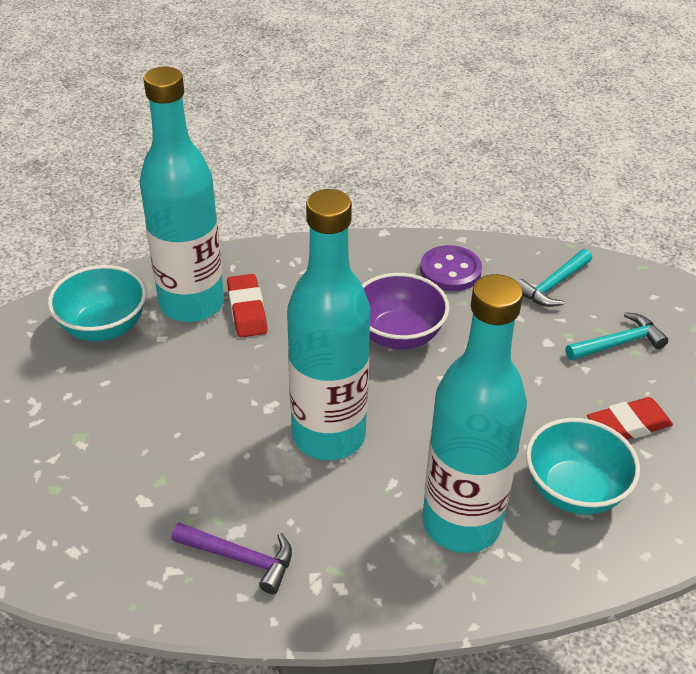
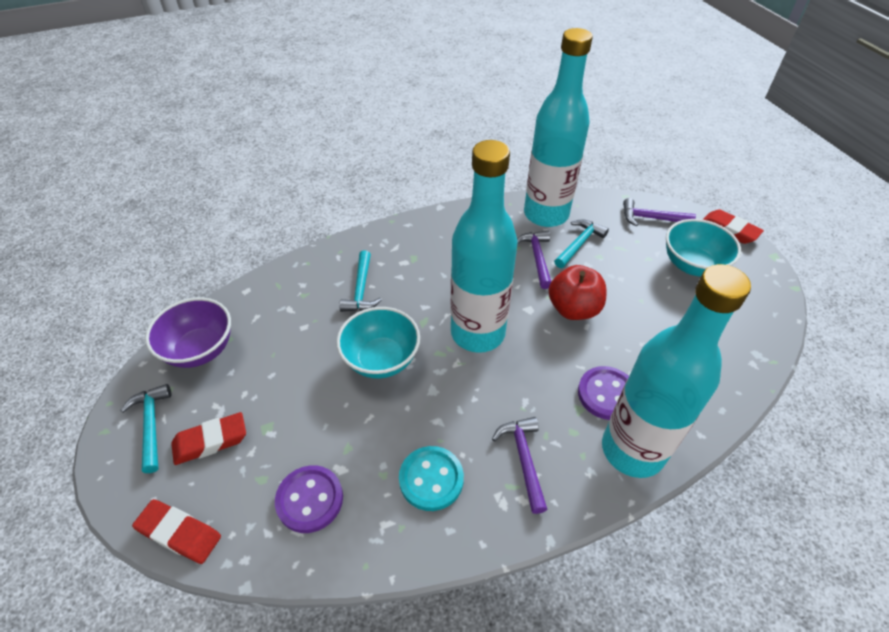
purple button: 1 -> 2
purple hammer: 1 -> 3
red apple: 0 -> 1
red eraser: 2 -> 3
turquoise button: 0 -> 1
turquoise hammer: 2 -> 3

